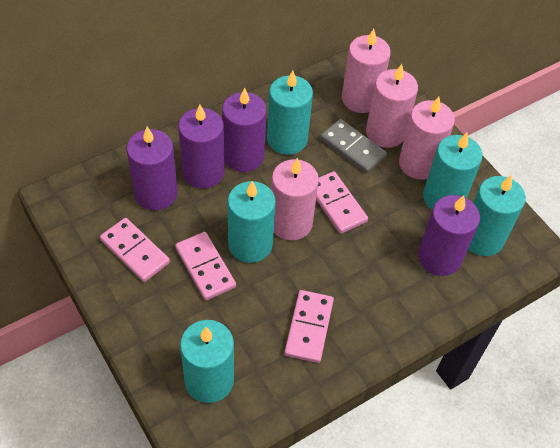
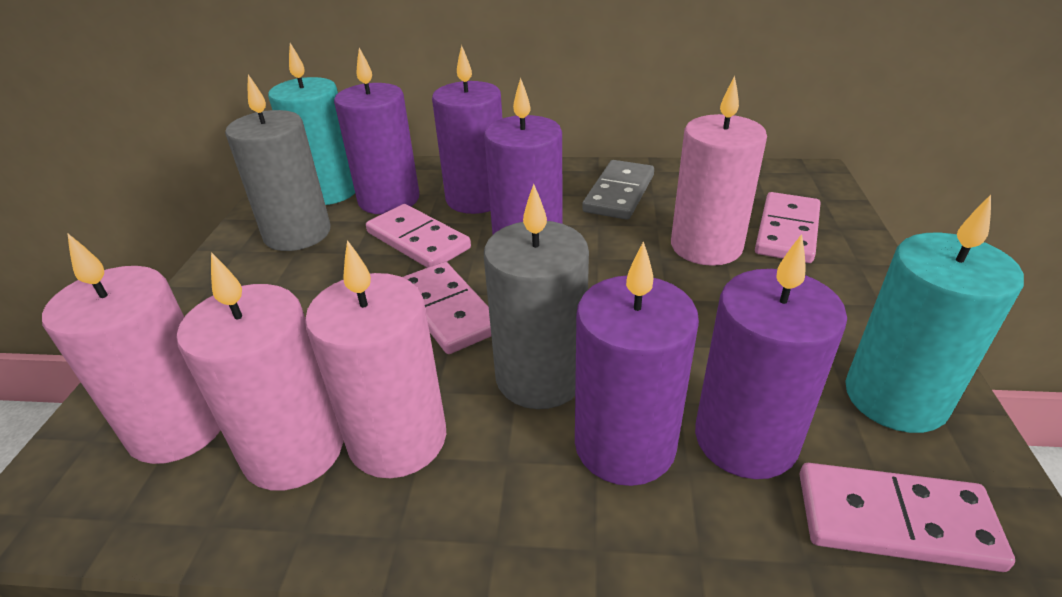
grey candle: 0 -> 2
purple candle: 4 -> 5
turquoise candle: 5 -> 2

